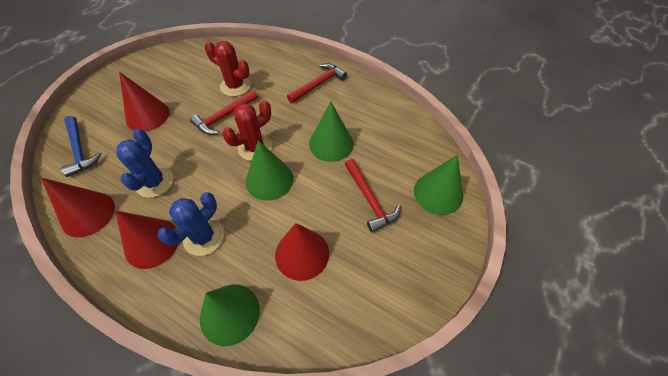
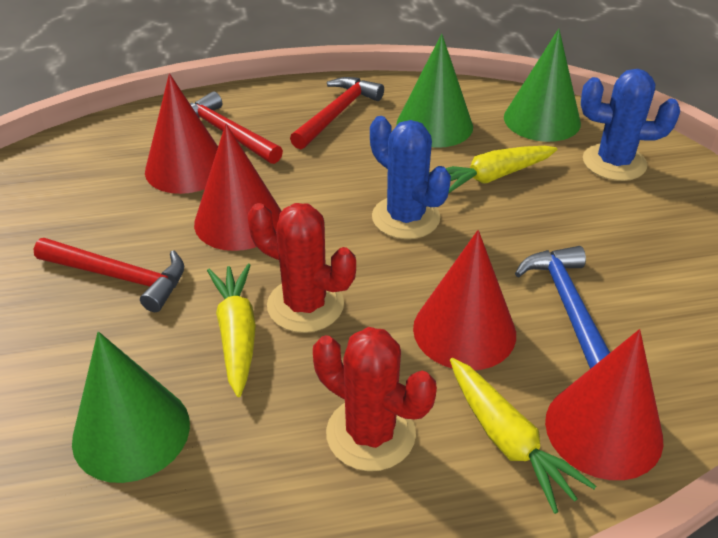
green cone: 4 -> 3
yellow carrot: 0 -> 3

